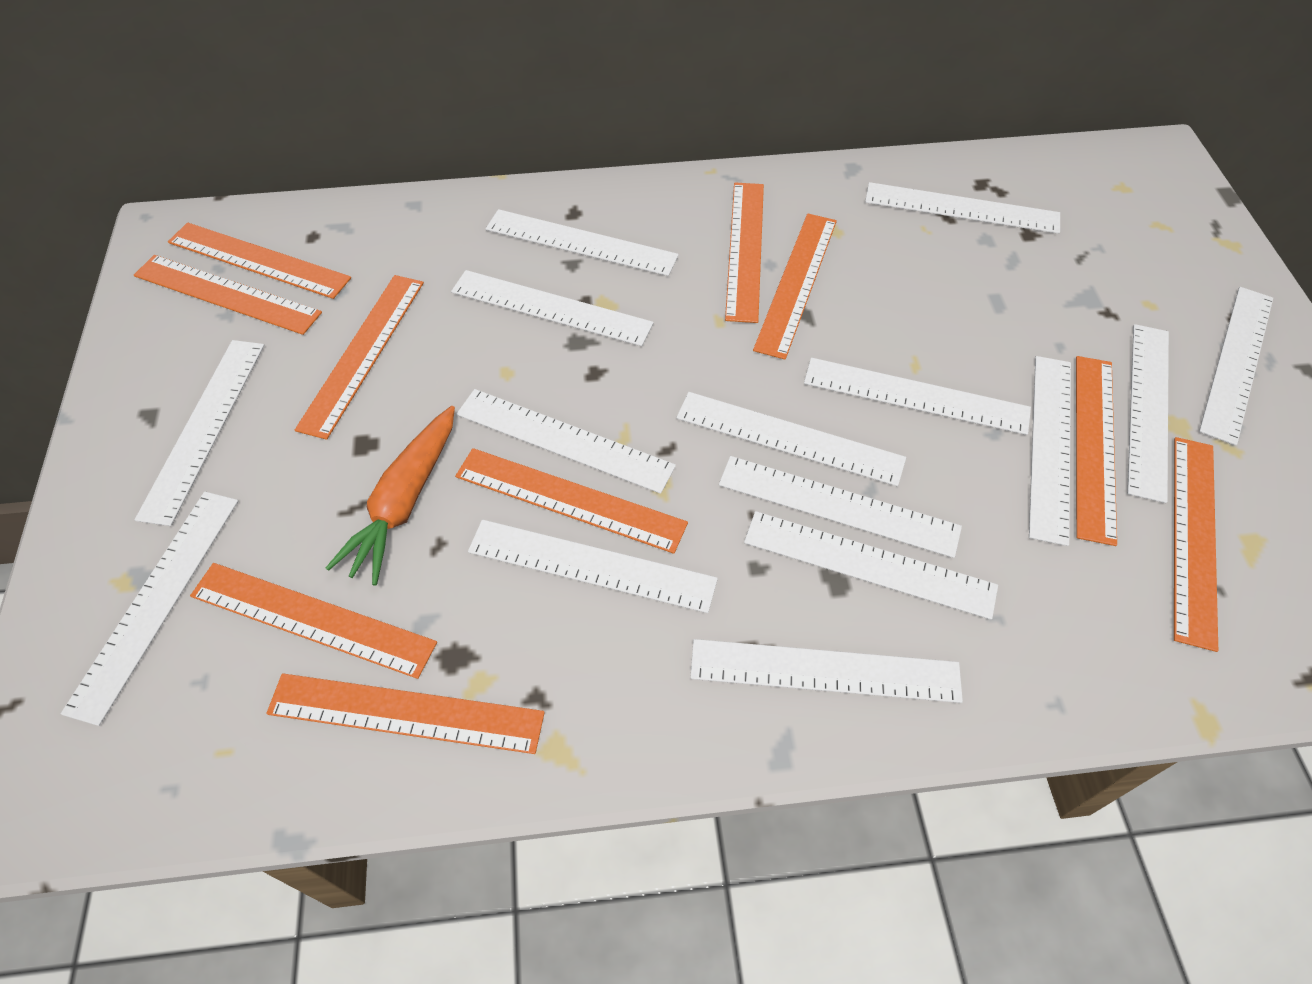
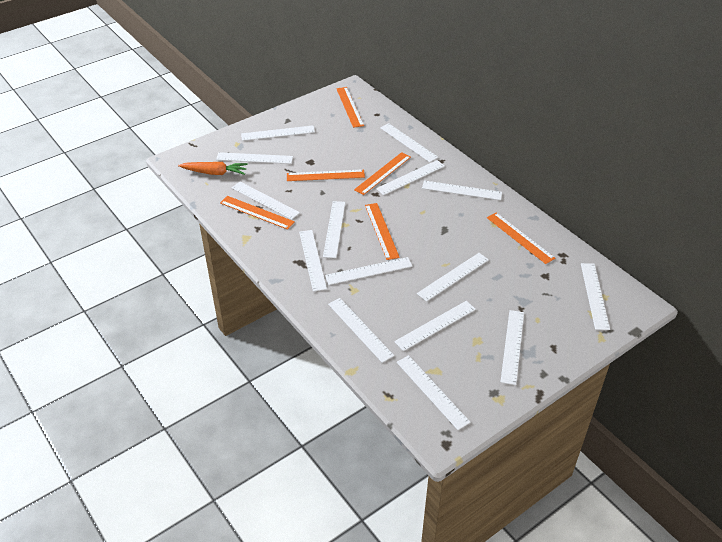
orange ruler: 10 -> 6

